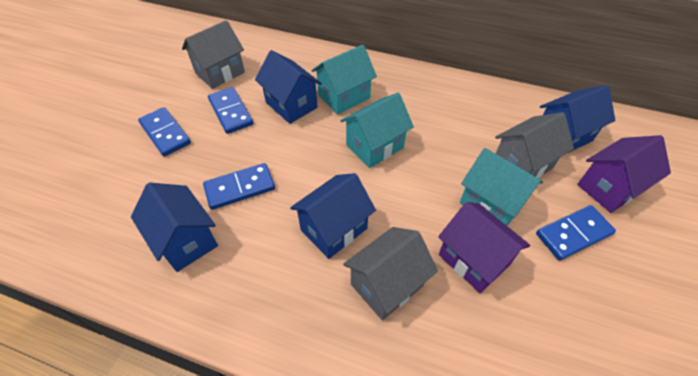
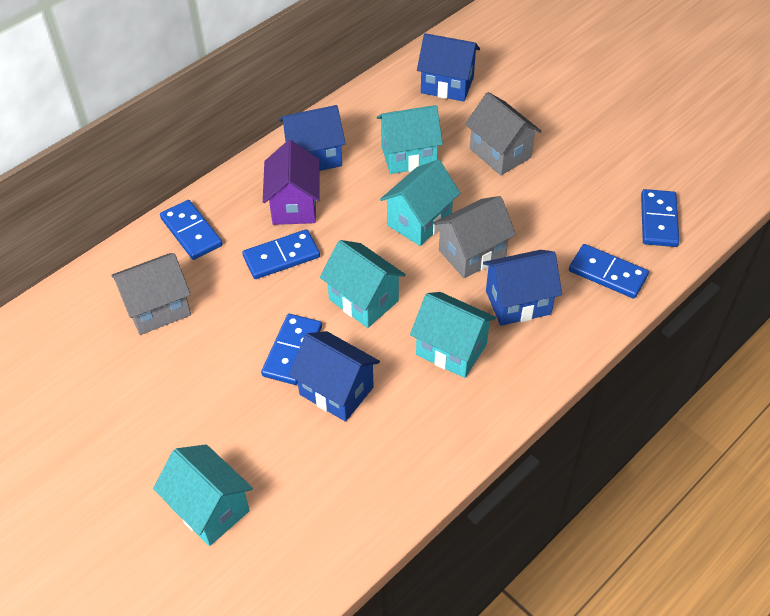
blue domino: 4 -> 5
purple house: 2 -> 1
turquoise house: 3 -> 5

